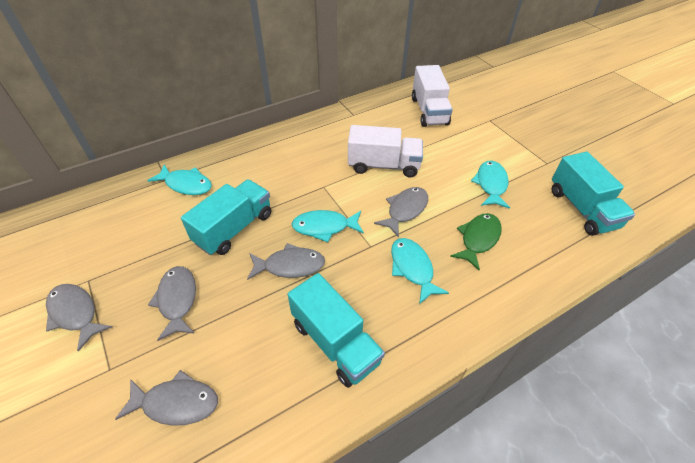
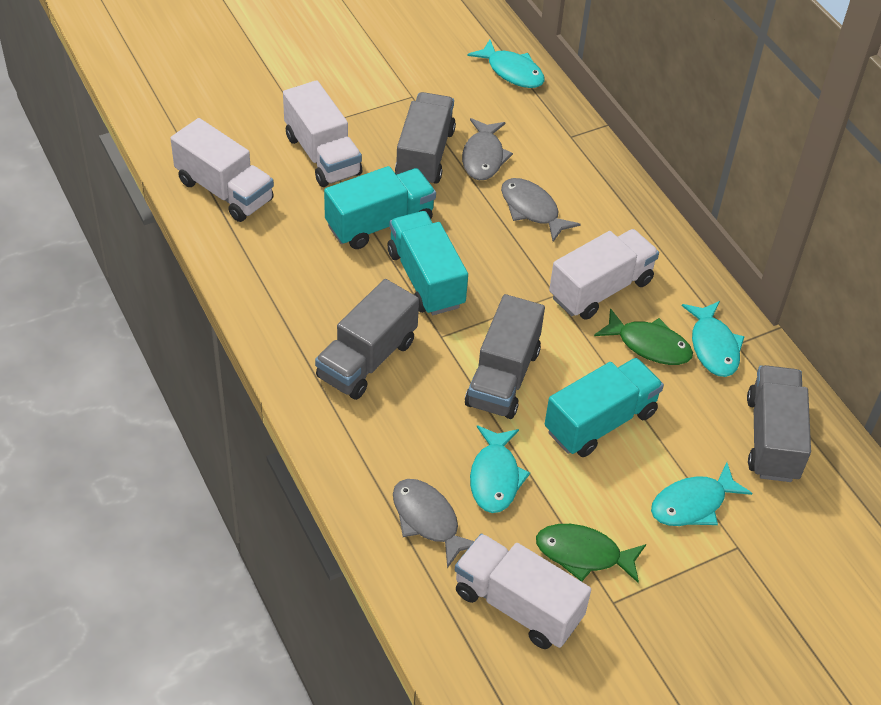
green fish: 1 -> 2
grey fish: 5 -> 3
grey truck: 0 -> 4
white truck: 2 -> 4

